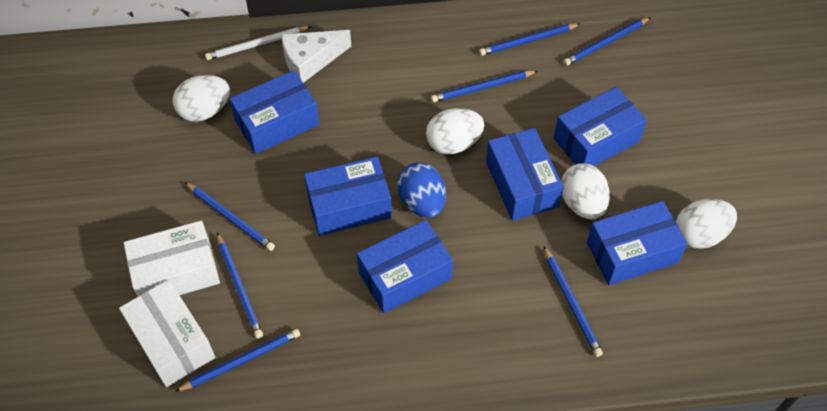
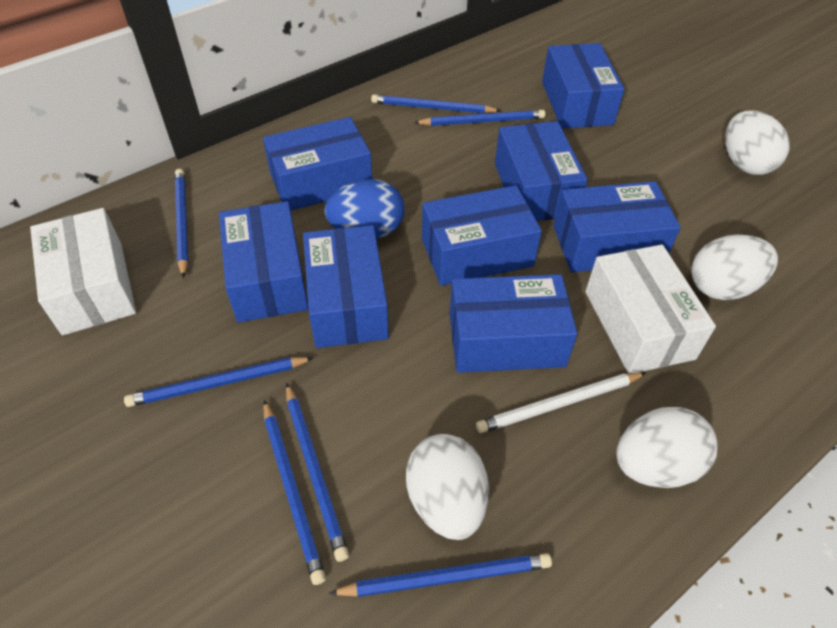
blue box: 6 -> 8
white cheese: 1 -> 0

